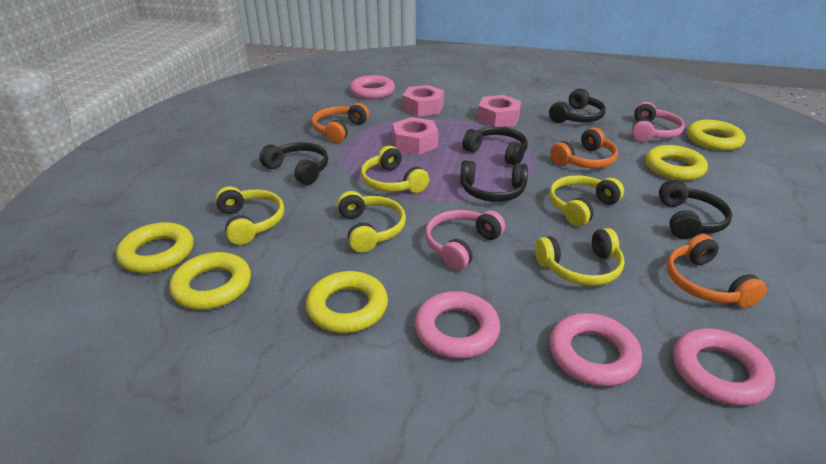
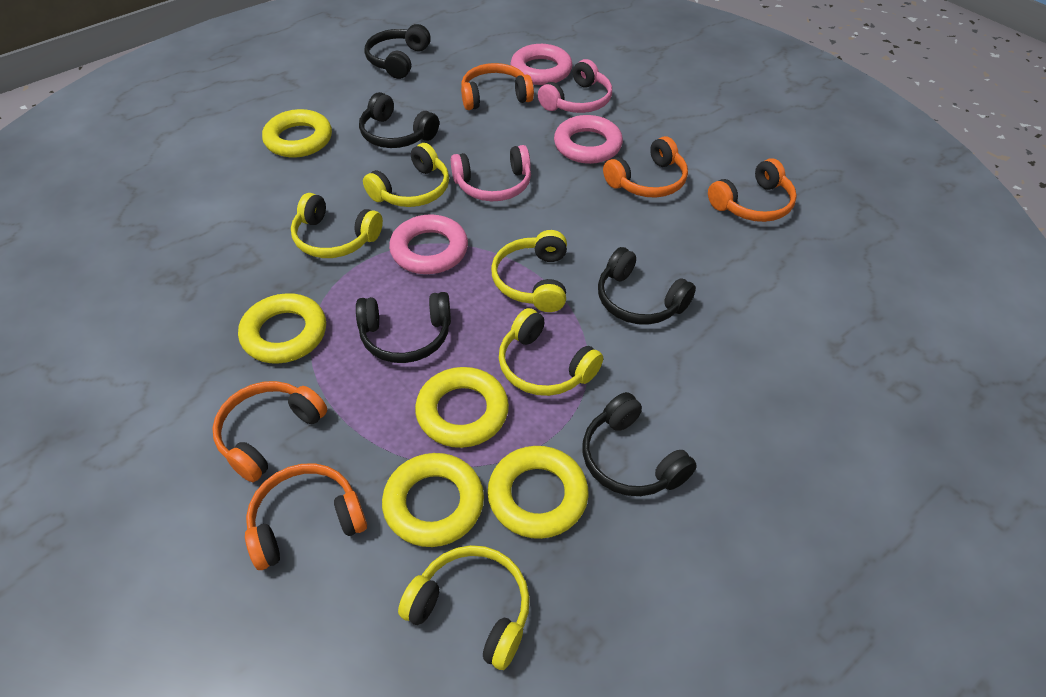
orange headphones: 3 -> 5
pink nut: 3 -> 0
pink ring: 4 -> 3

